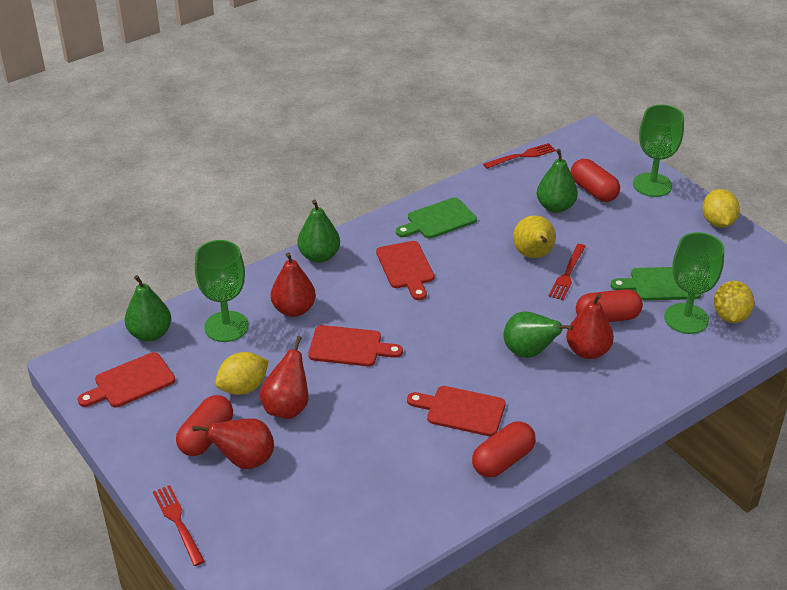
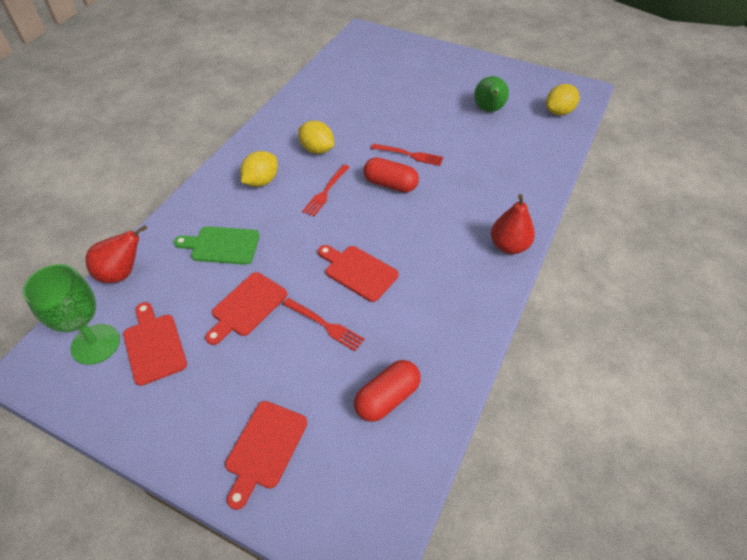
green cutting board: 2 -> 1
green goblet: 3 -> 1
green pear: 4 -> 1
red capsule: 4 -> 2
red pear: 4 -> 2
yellow pear: 1 -> 0

